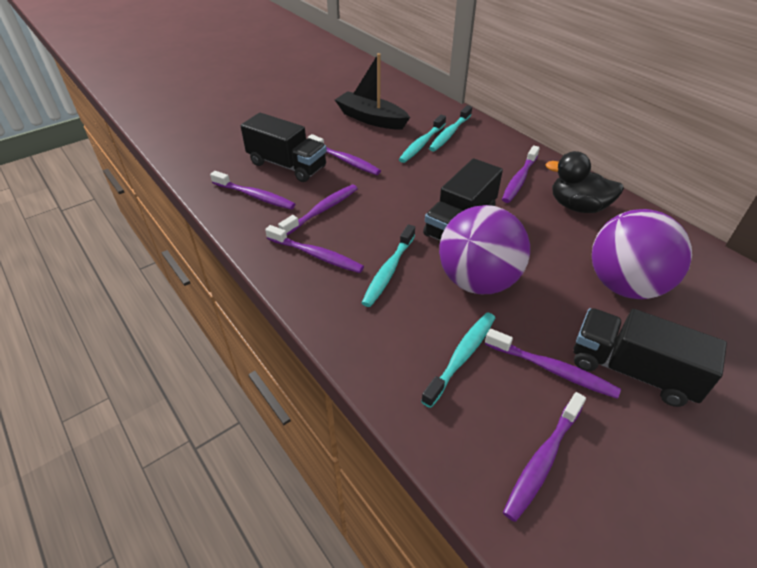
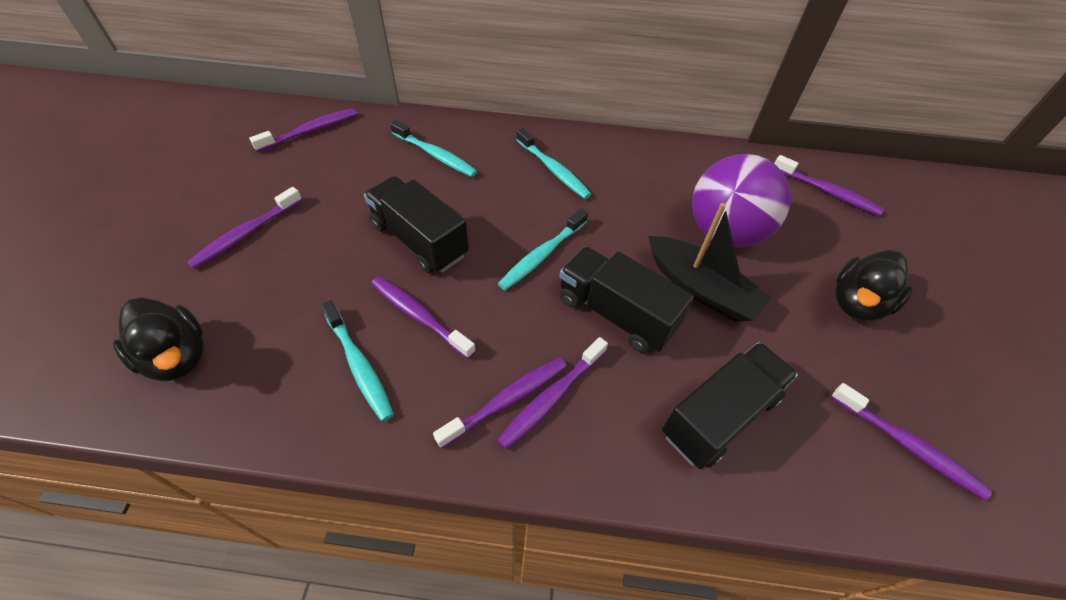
black duck: 1 -> 2
purple ball: 2 -> 1

